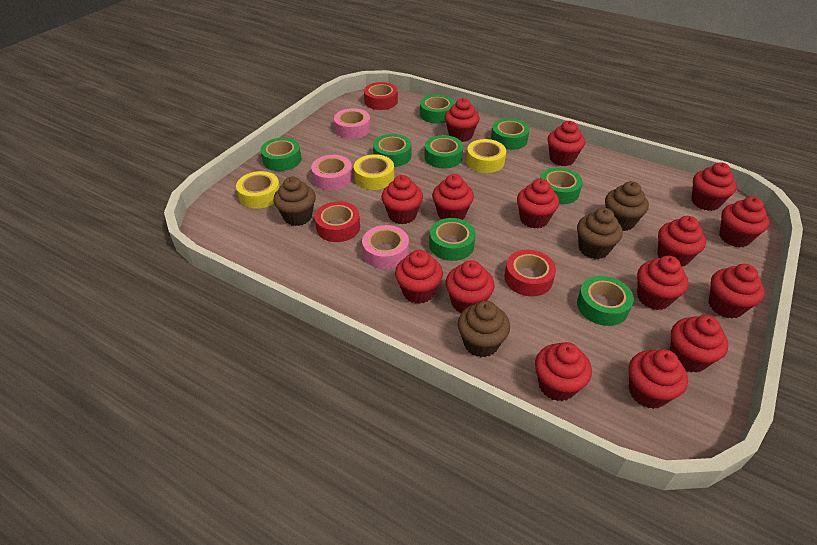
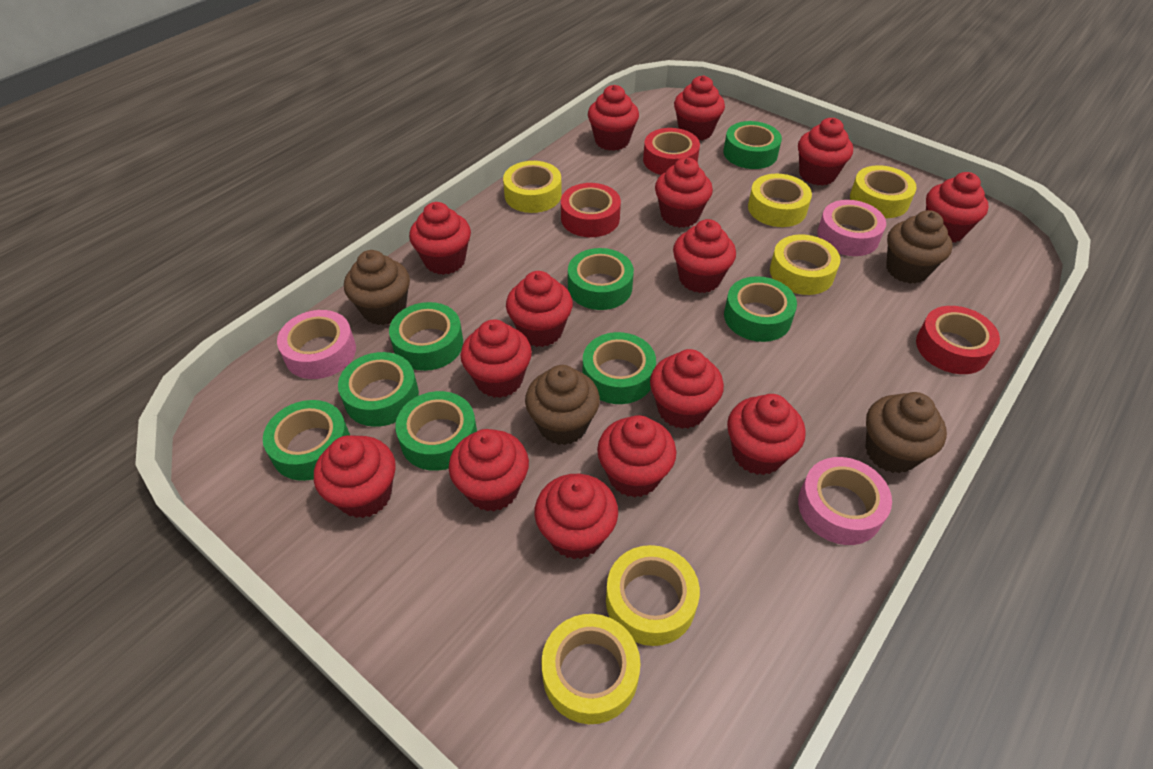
yellow tape: 3 -> 6

